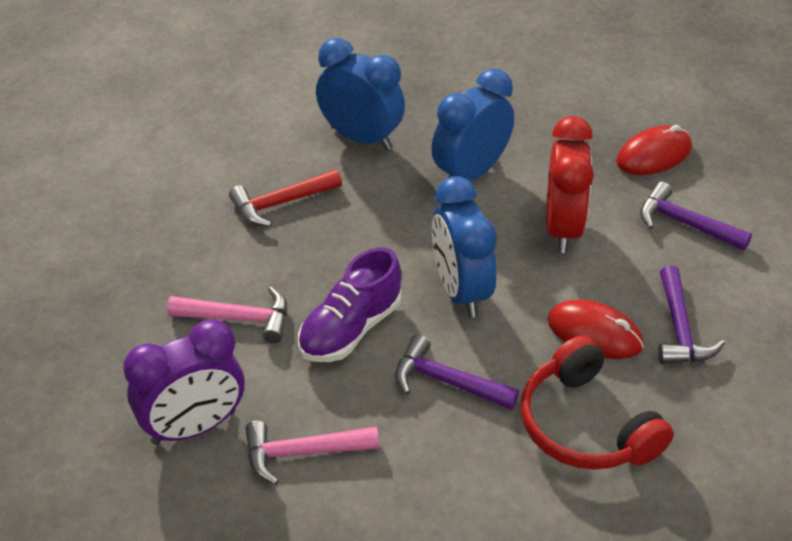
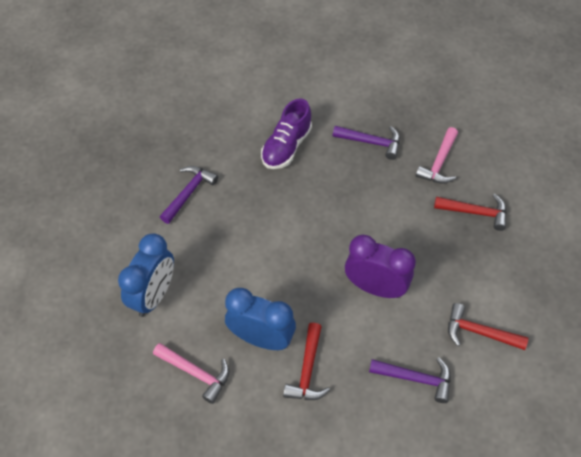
blue clock: 3 -> 2
red clock: 1 -> 0
red hammer: 1 -> 3
red headphones: 1 -> 0
red mouse: 2 -> 0

